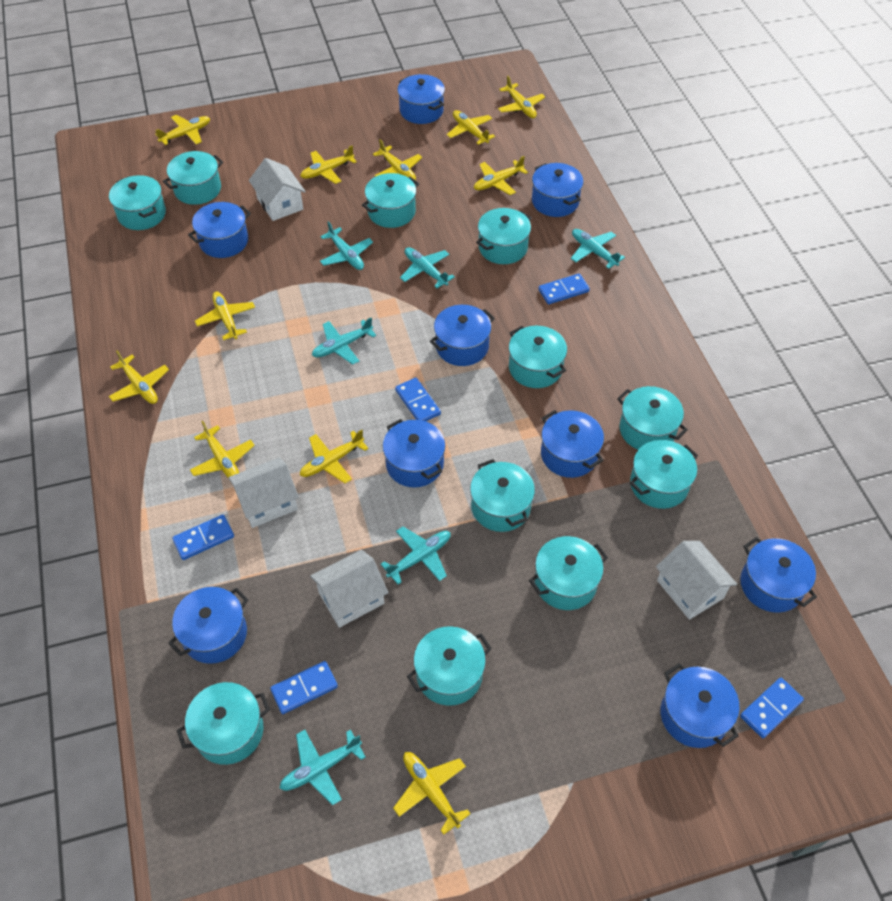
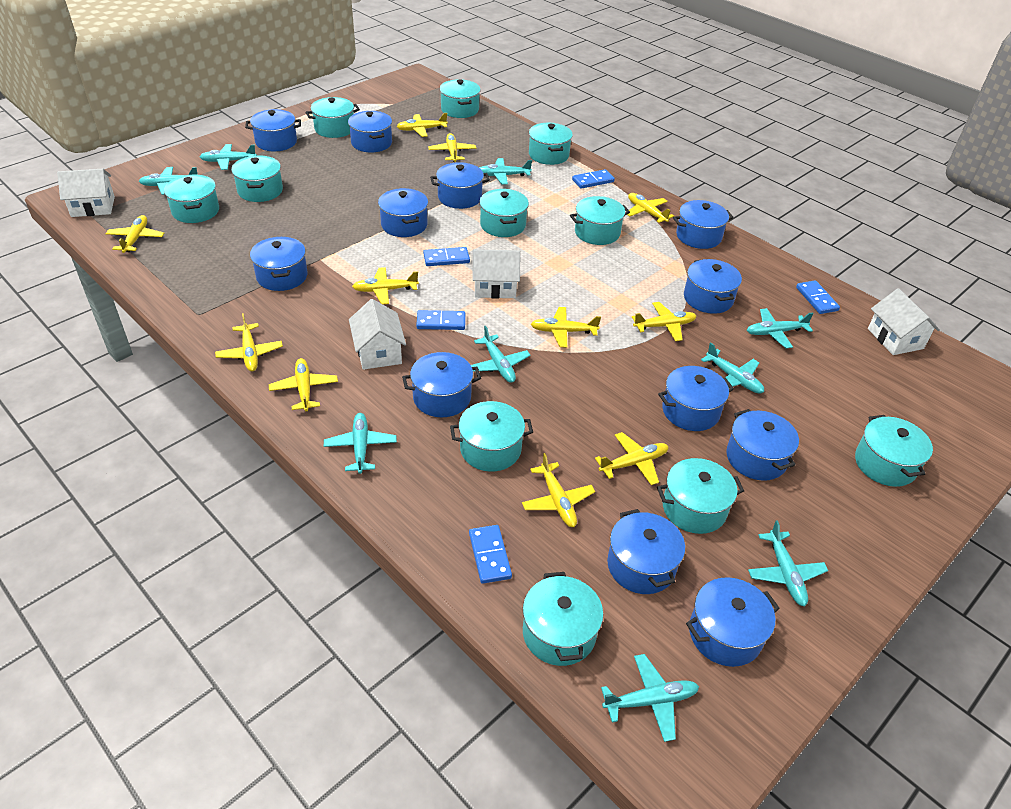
blue pot: 9 -> 12
turquoise plane: 6 -> 9

